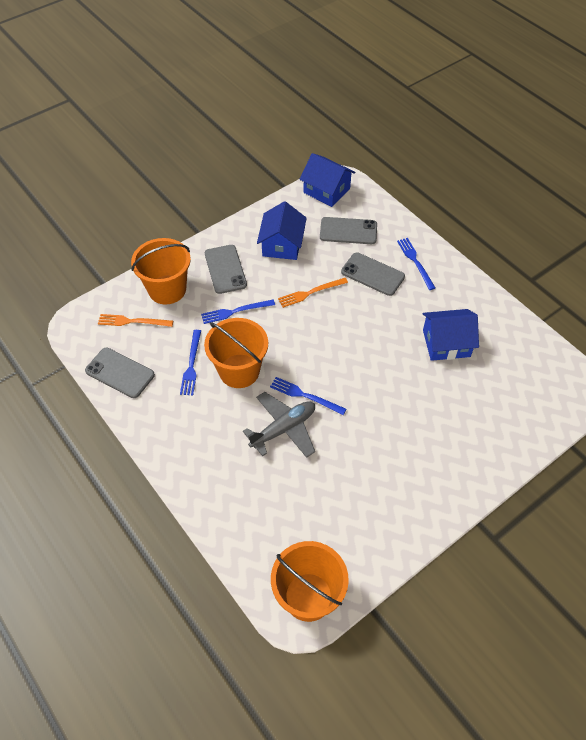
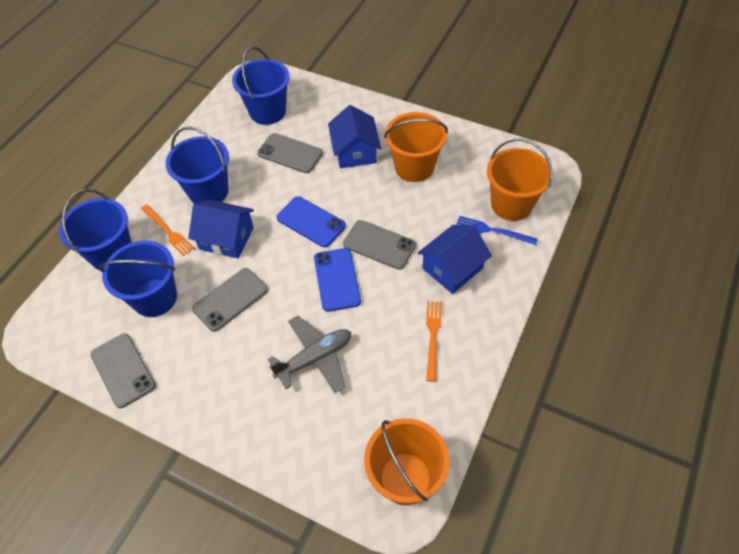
blue bucket: 0 -> 4
blue fork: 4 -> 1
blue phone: 0 -> 2

